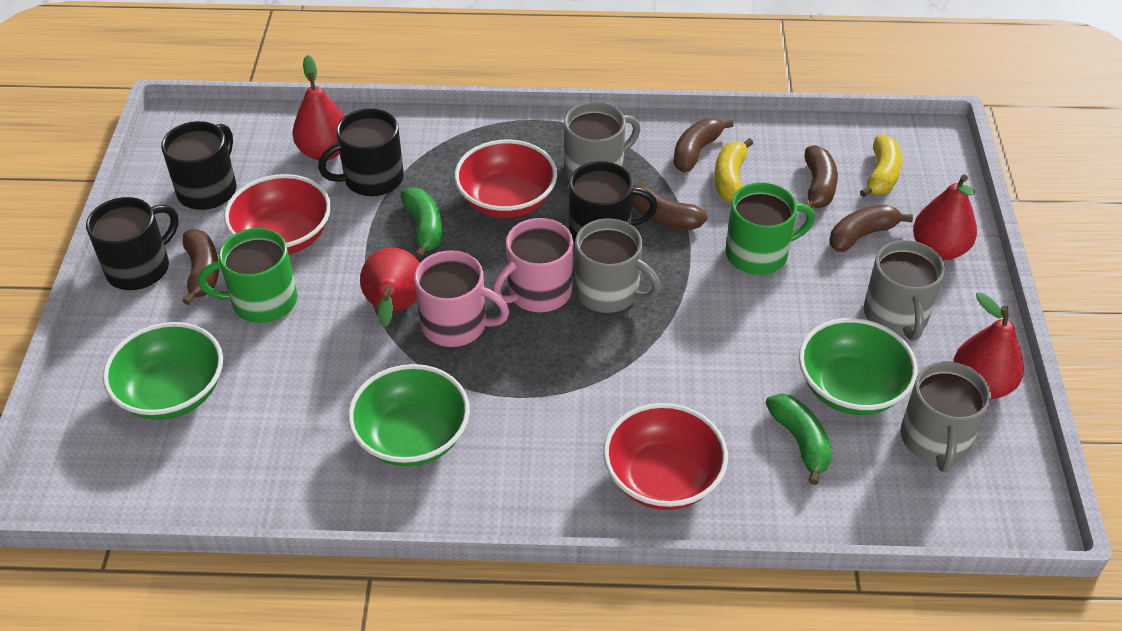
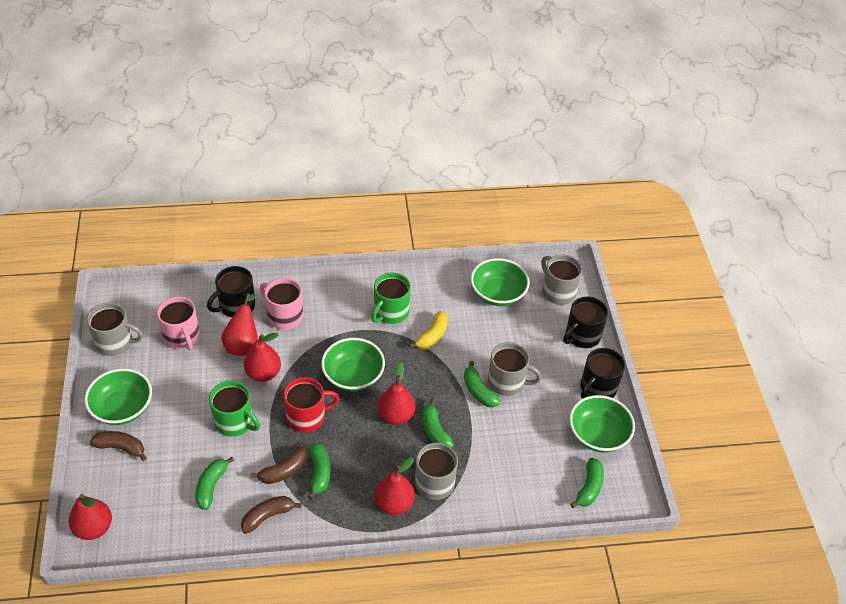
black mug: 4 -> 3
brown banana: 5 -> 3
green banana: 2 -> 5
green bowl: 3 -> 4
red bowl: 3 -> 0
red mug: 0 -> 1
red pear: 4 -> 5
yellow banana: 2 -> 1

